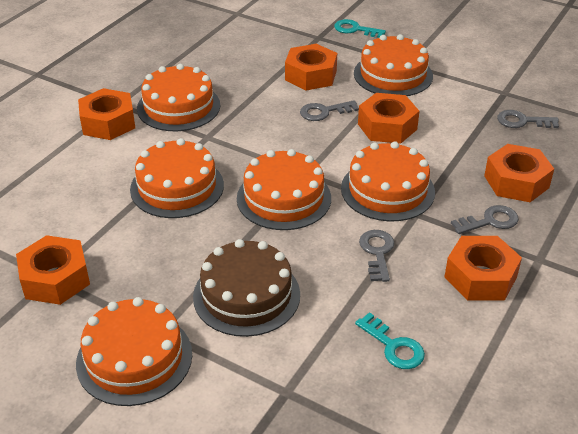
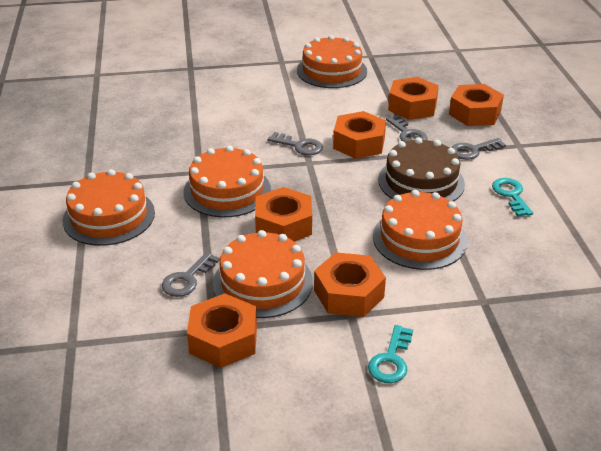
orange cake: 6 -> 5

